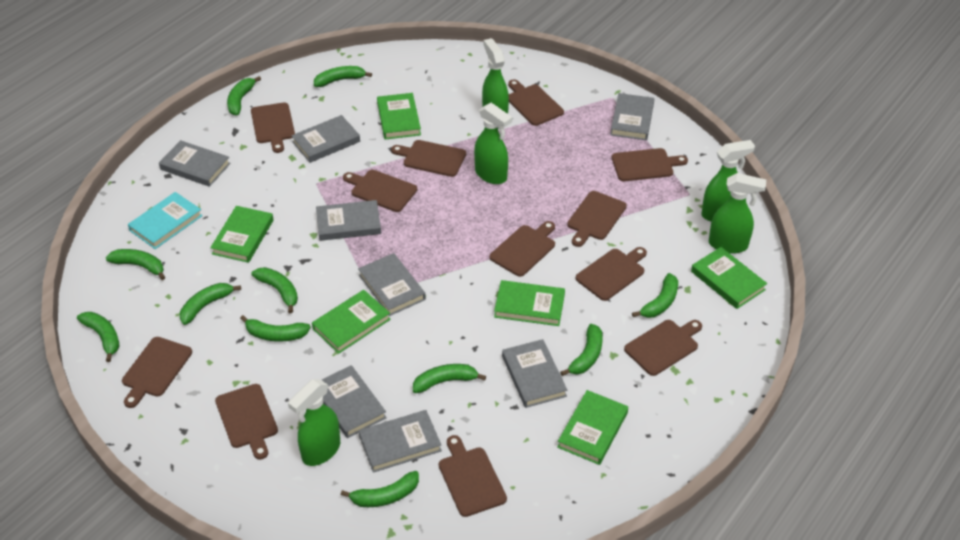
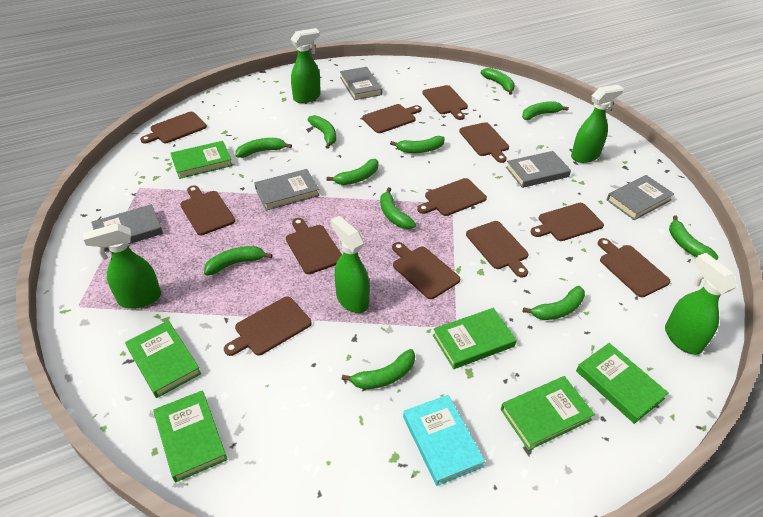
grey book: 8 -> 5

